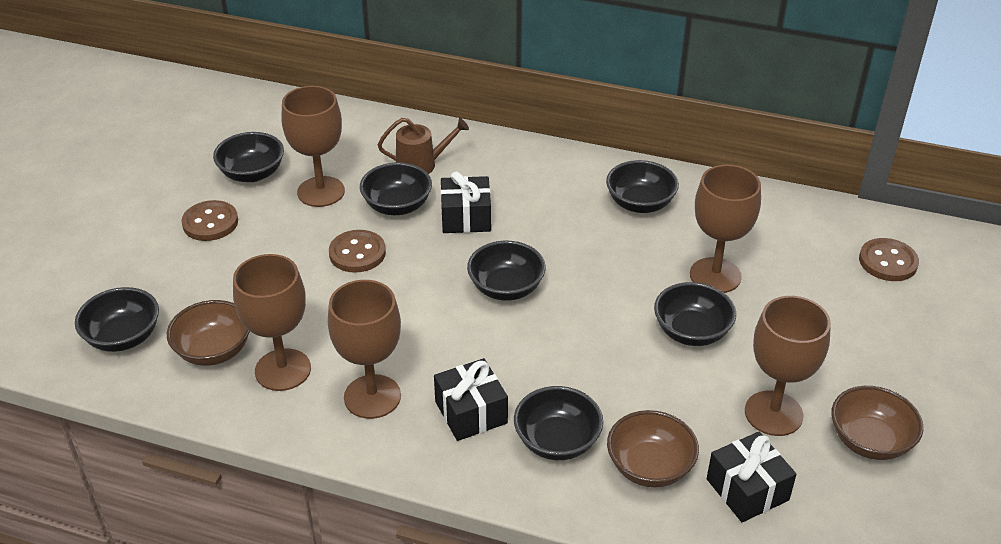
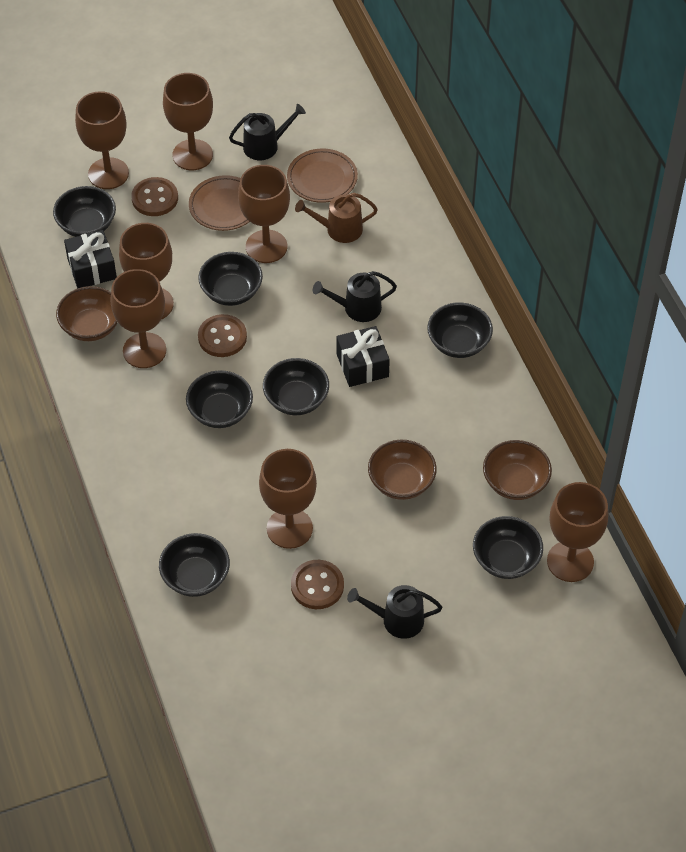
black gift: 3 -> 2
black watering can: 0 -> 3
brown goblet: 5 -> 7
brown plate: 0 -> 2

